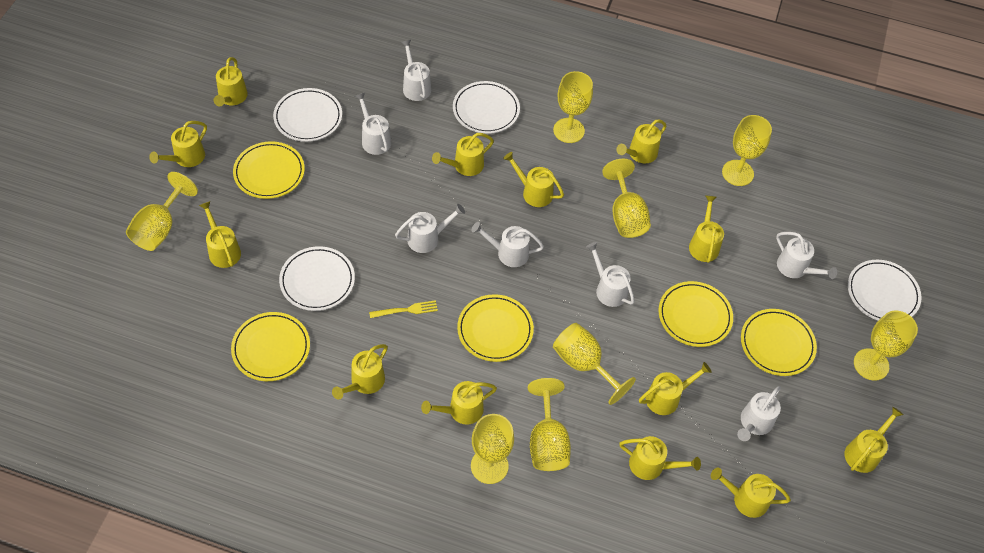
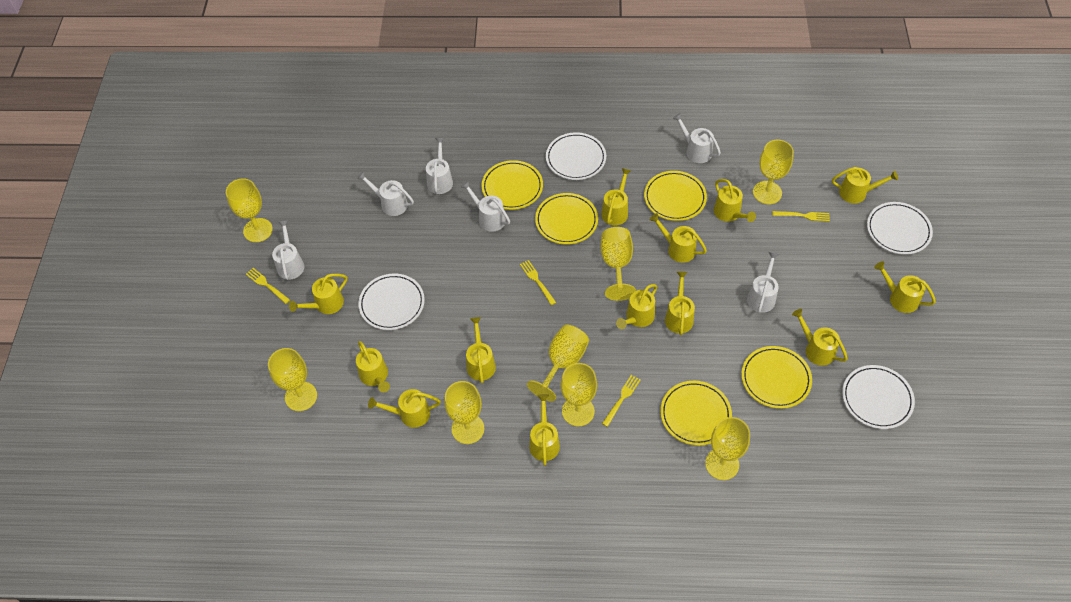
white watering can: 7 -> 6
yellow fork: 1 -> 4

